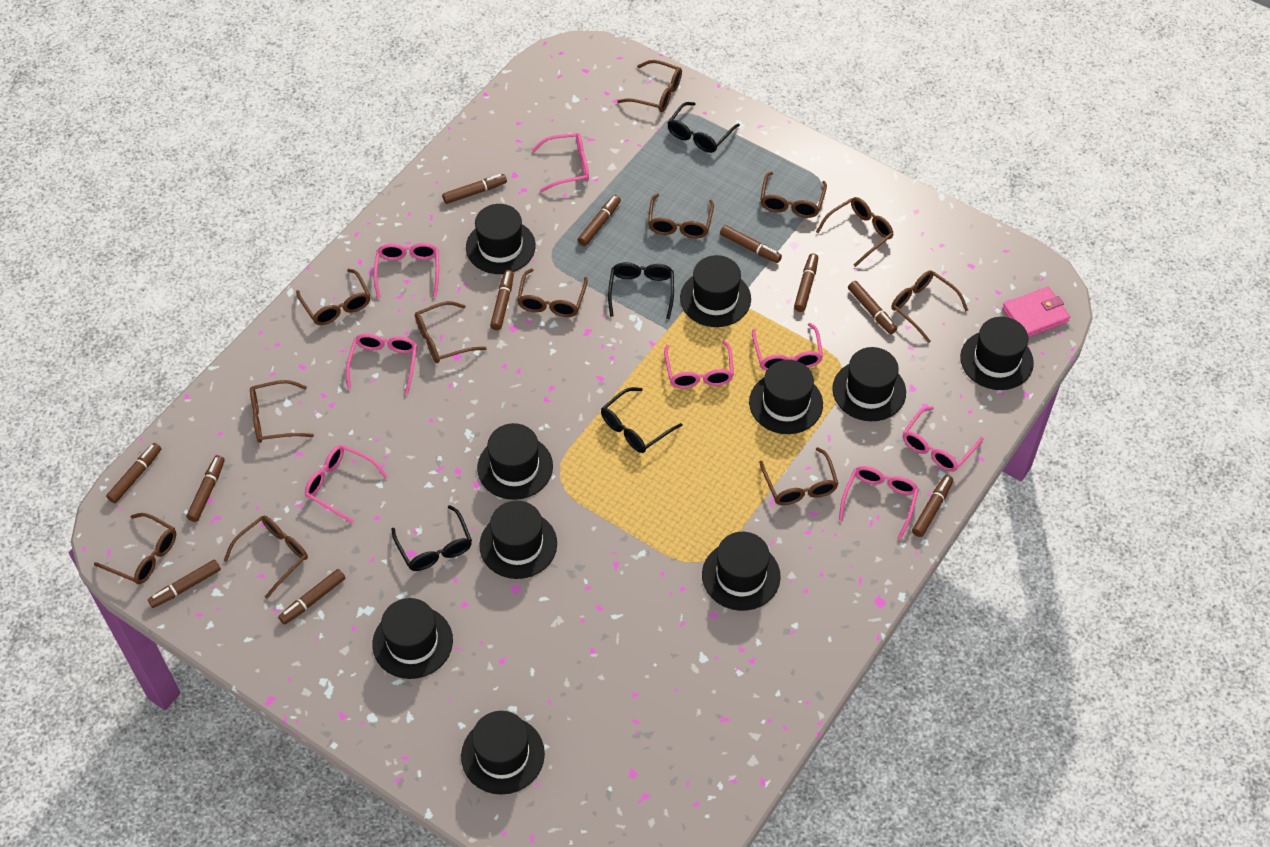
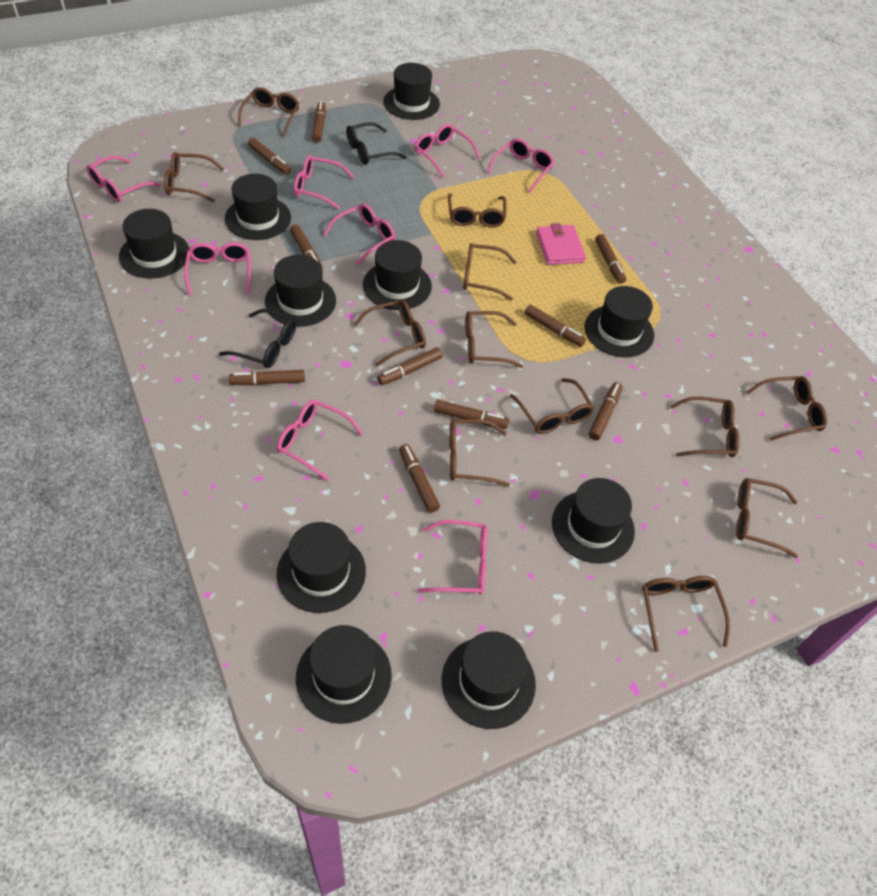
black glasses: 4 -> 2
brown marker: 11 -> 10

